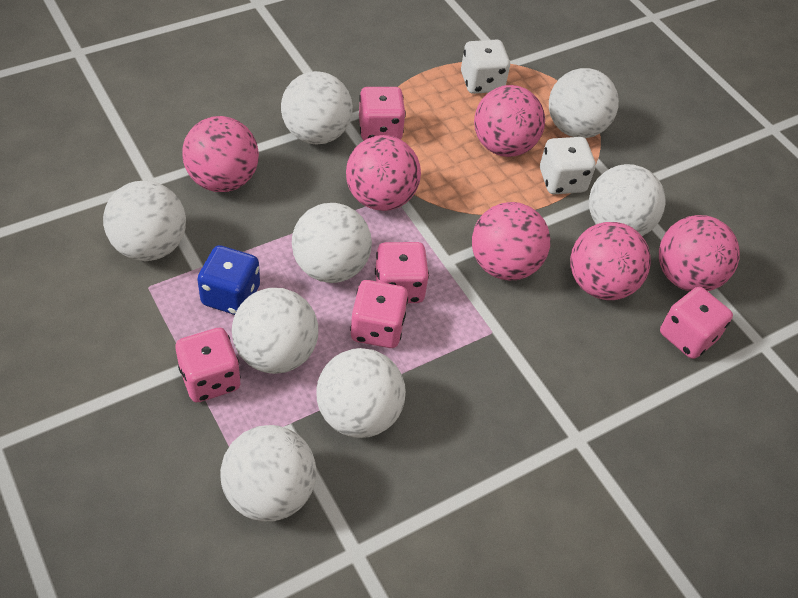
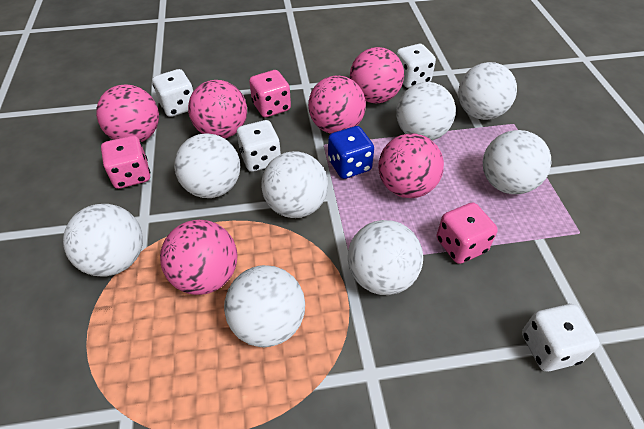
pink dice: 5 -> 3
white dice: 2 -> 4

